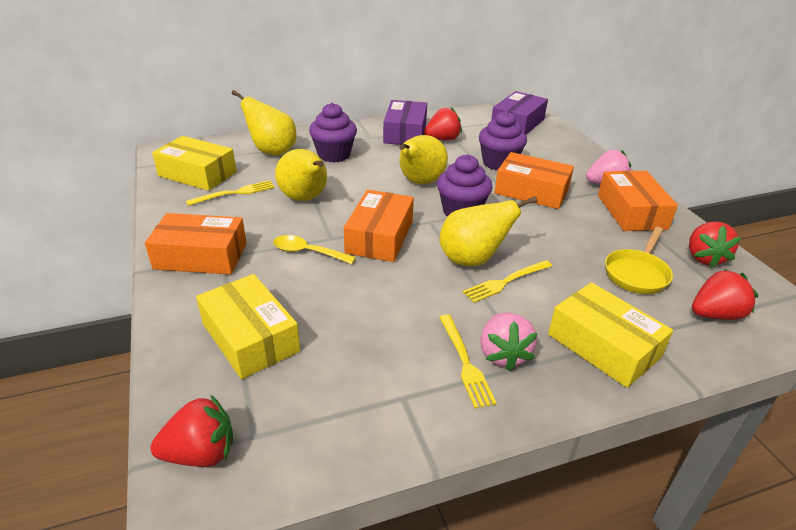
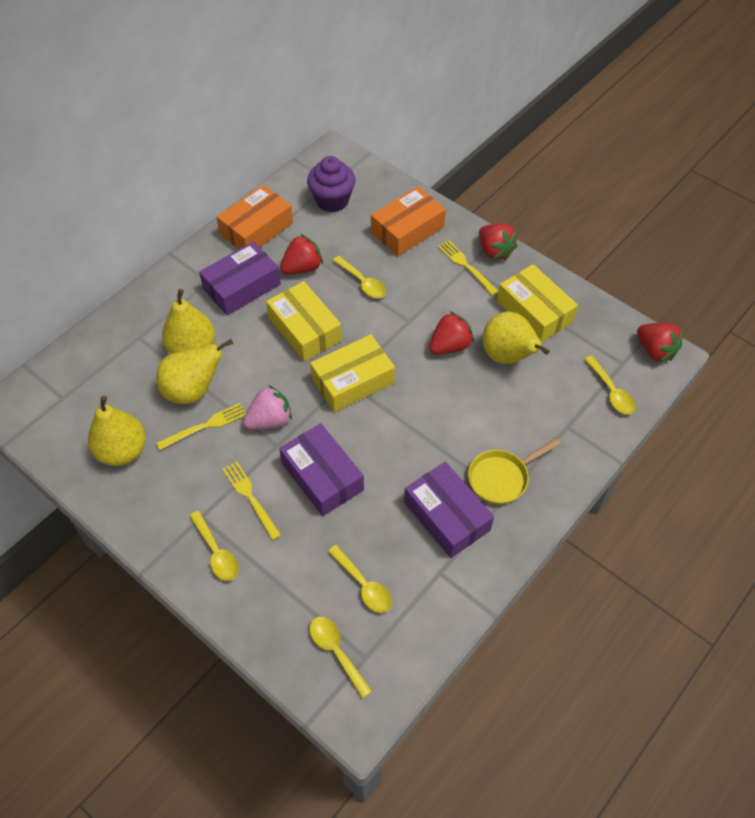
orange box: 4 -> 2
pink strawberry: 2 -> 1
purple box: 2 -> 3
purple cupcake: 3 -> 1
yellow spoon: 1 -> 5

